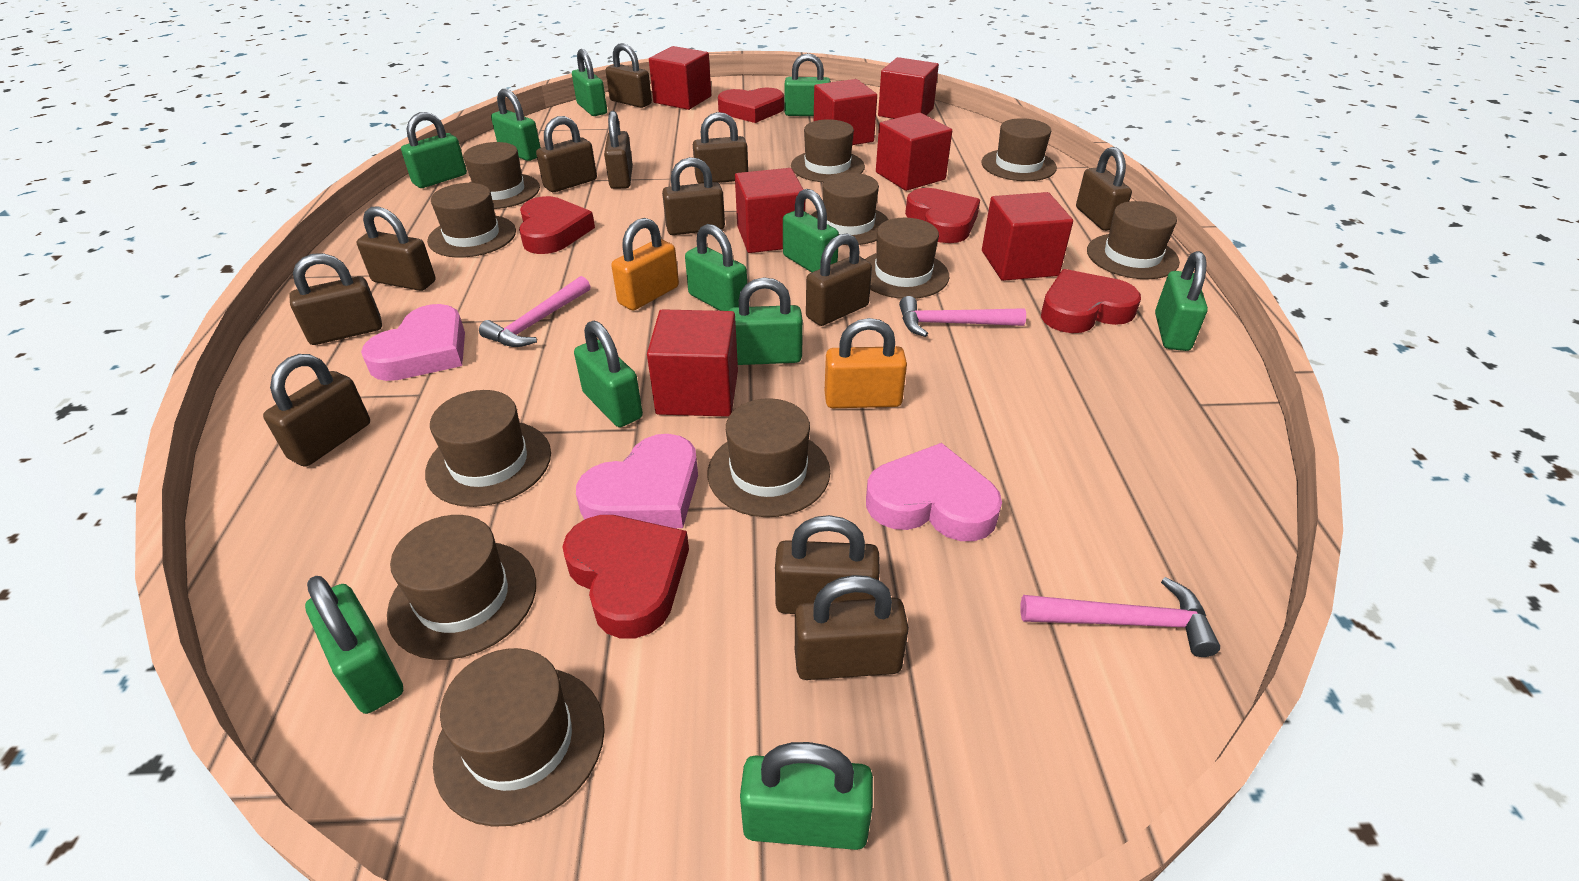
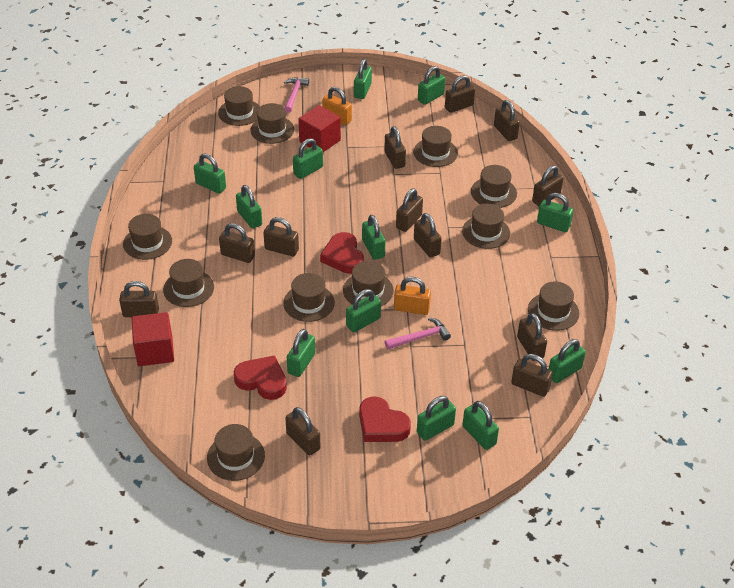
green padlock: 11 -> 12
pink hammer: 3 -> 2
pink heart: 3 -> 0
red cube: 7 -> 2
red heart: 5 -> 3

